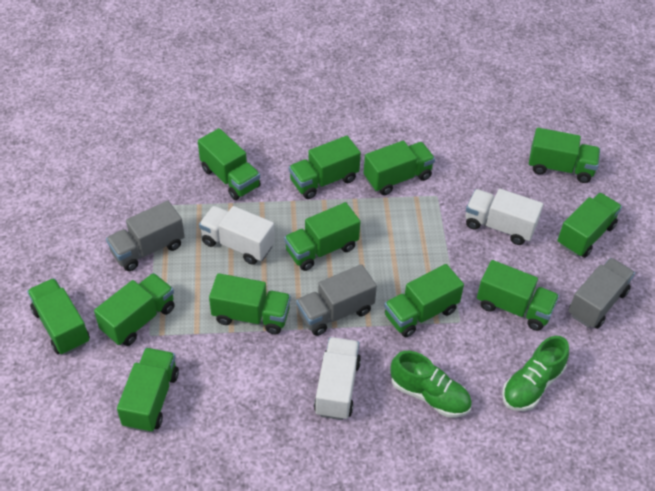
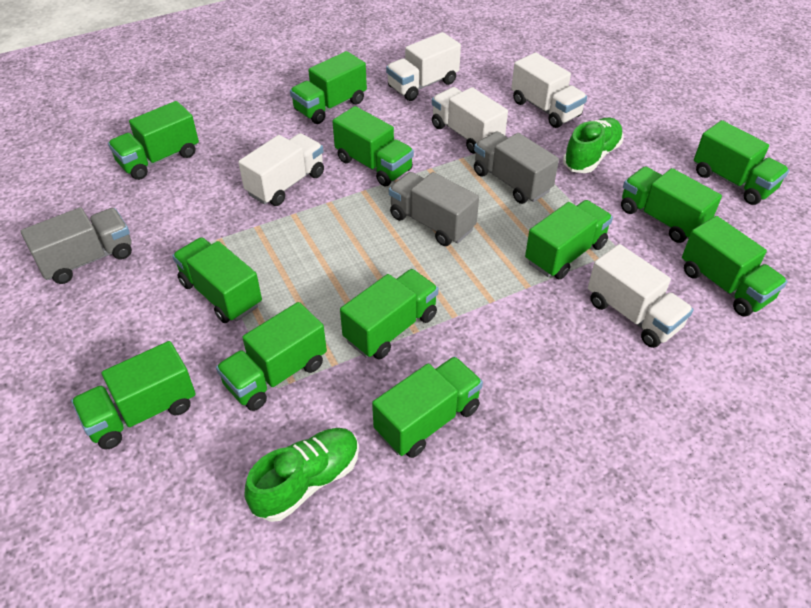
white truck: 3 -> 5

